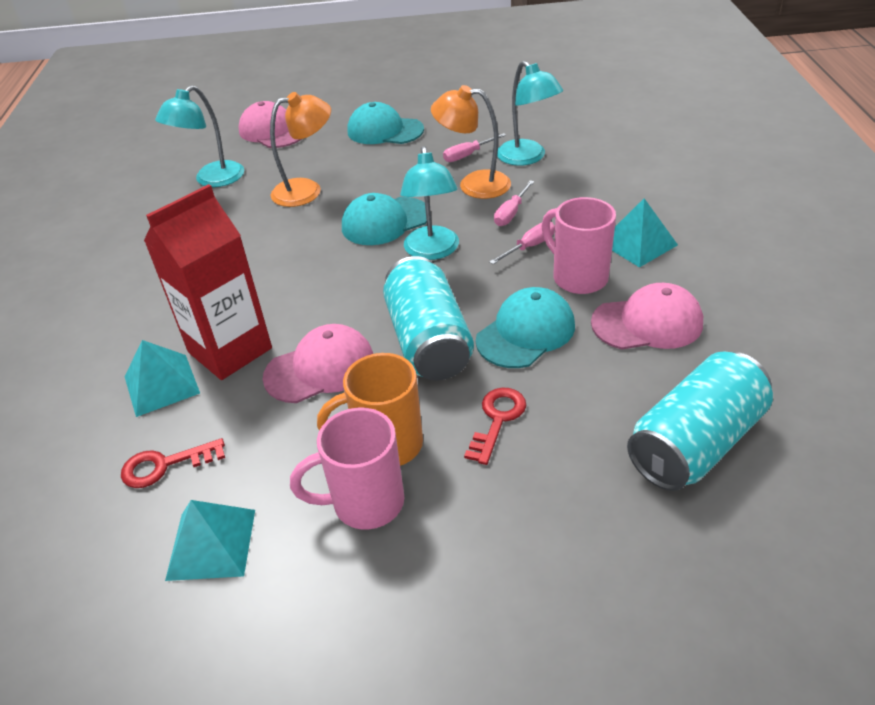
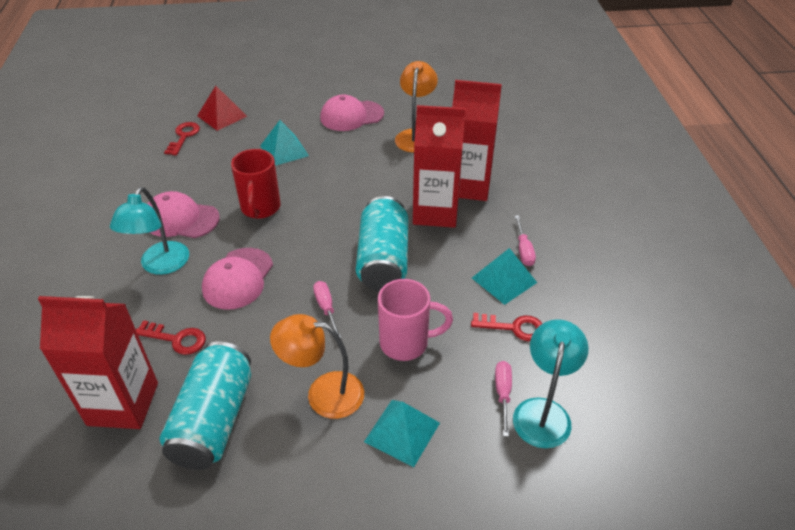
orange mug: 1 -> 0
pink mug: 2 -> 1
red carton: 1 -> 3
red key: 2 -> 3
red mug: 0 -> 1
red pyramid: 0 -> 1
turquoise cap: 3 -> 0
turquoise lamp: 3 -> 2

